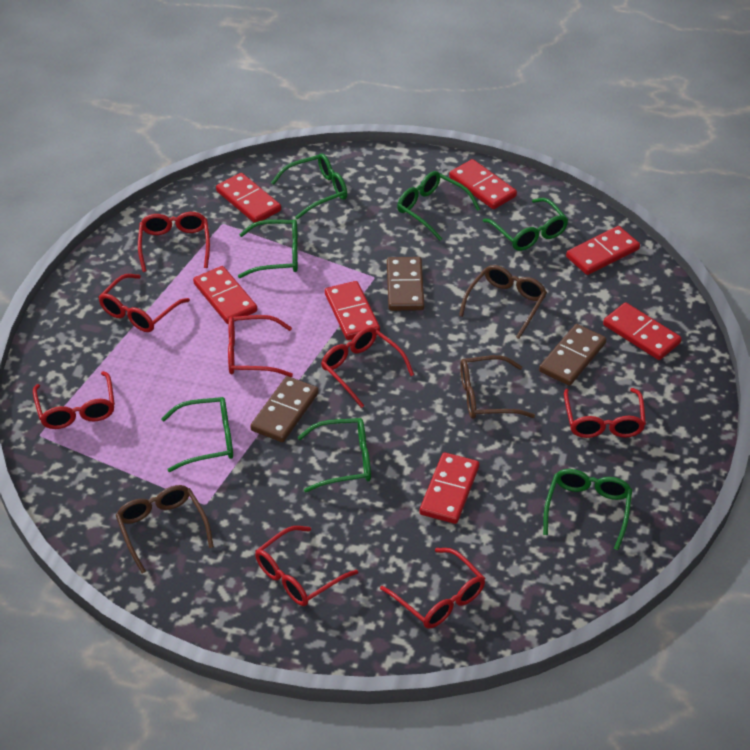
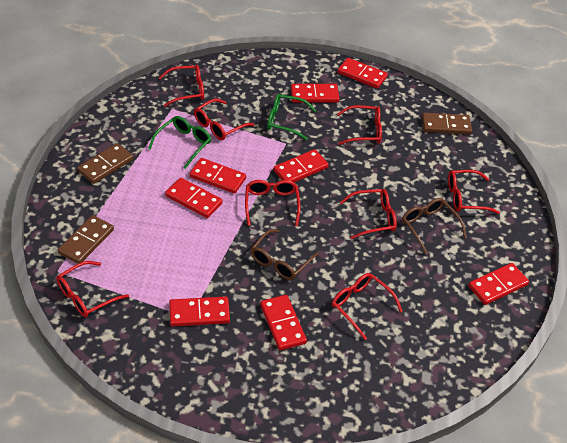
brown glasses: 3 -> 2
green glasses: 7 -> 2
red domino: 7 -> 8

